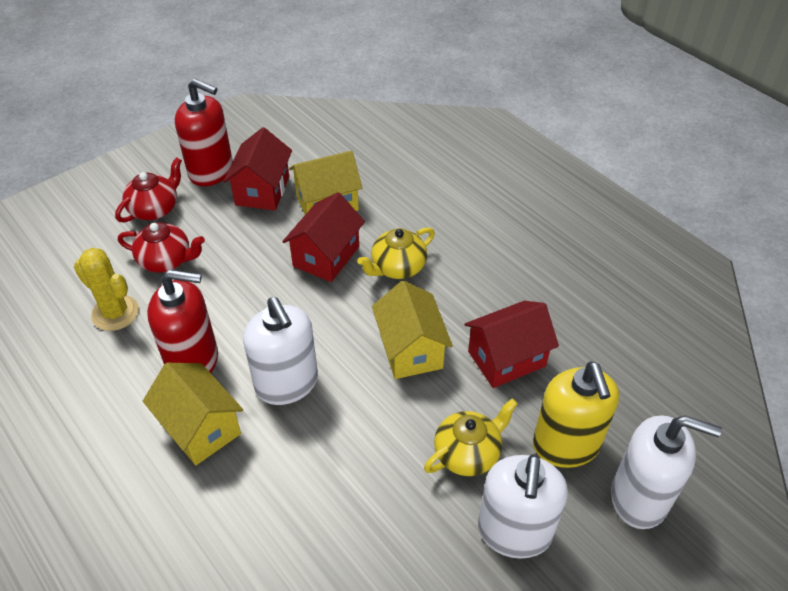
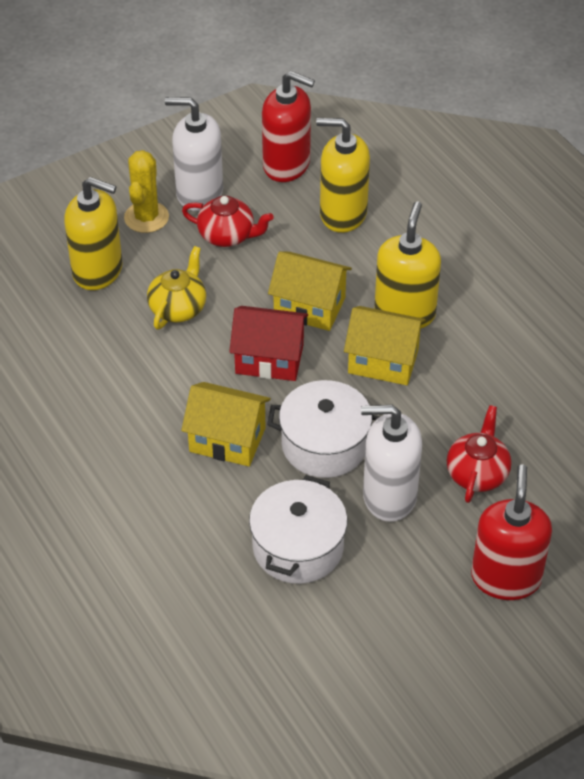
red house: 3 -> 1
white pot: 0 -> 2
white soap dispenser: 3 -> 2
yellow soap dispenser: 1 -> 3
yellow teapot: 2 -> 1

